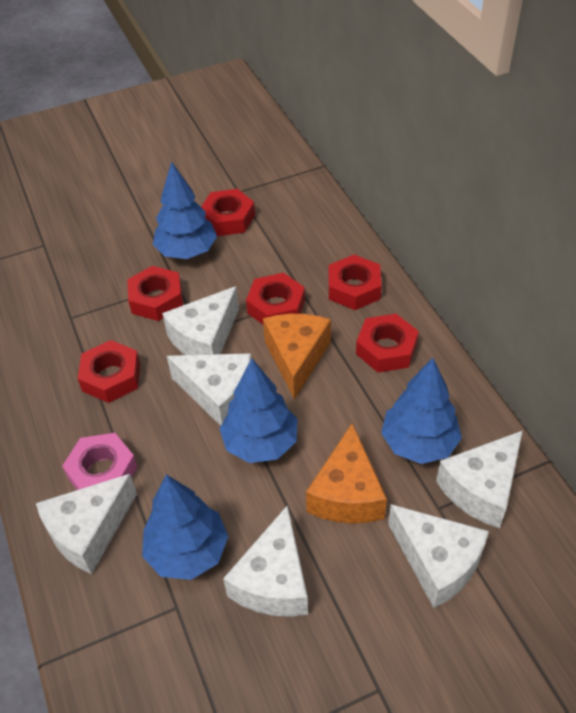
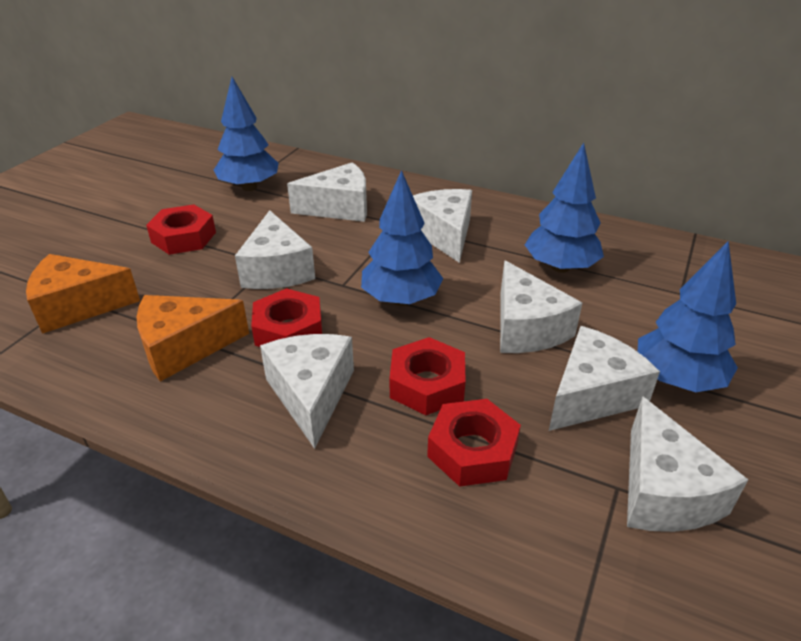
pink nut: 1 -> 0
red nut: 6 -> 4
white cheese: 6 -> 7

